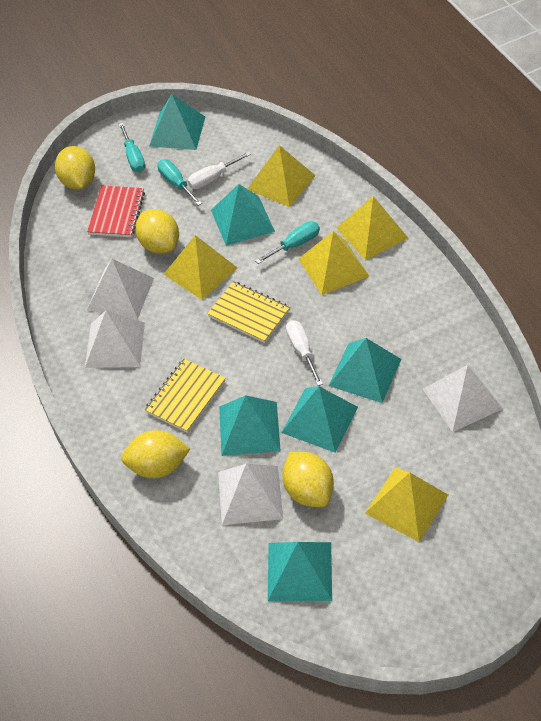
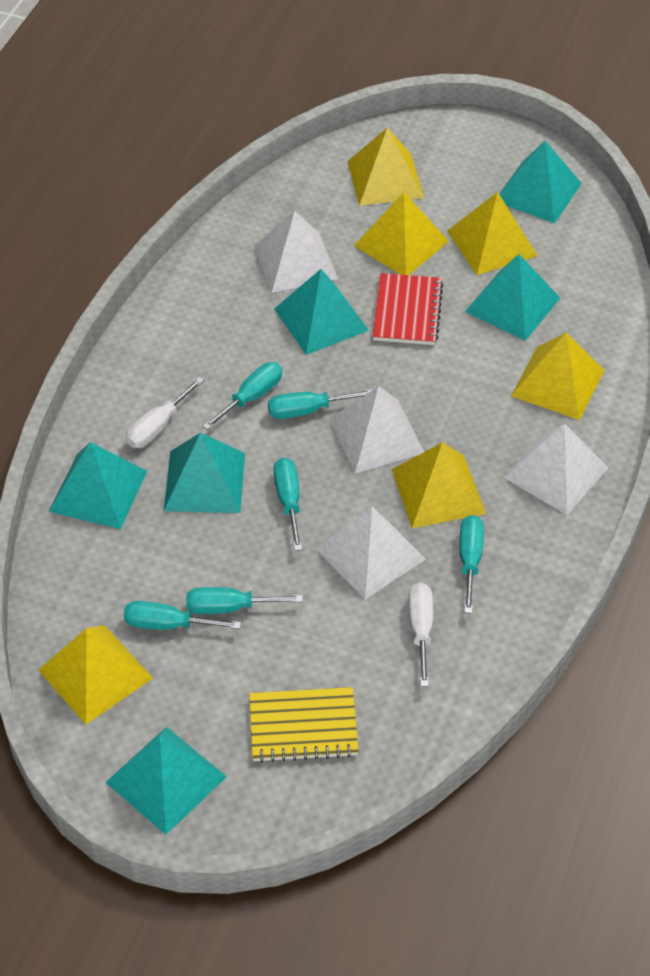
turquoise screwdriver: 3 -> 6
yellow lemon: 4 -> 0
yellow notebook: 2 -> 1
yellow pyramid: 5 -> 6

